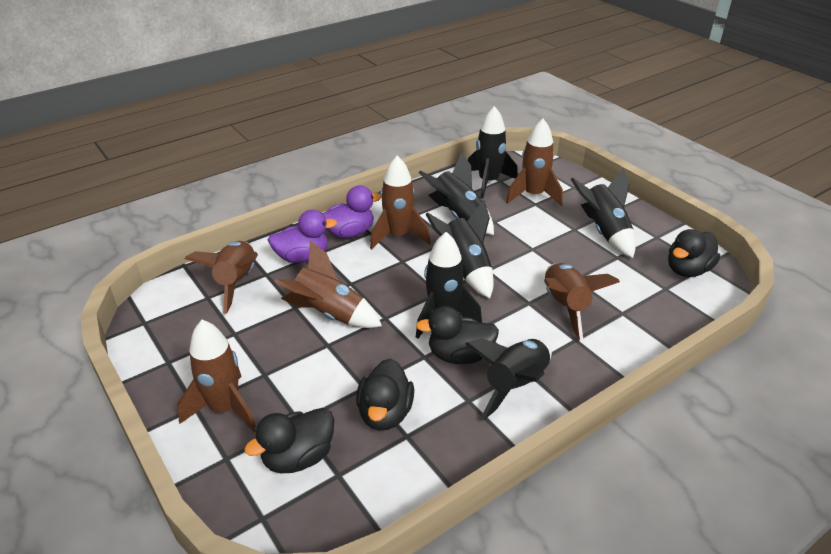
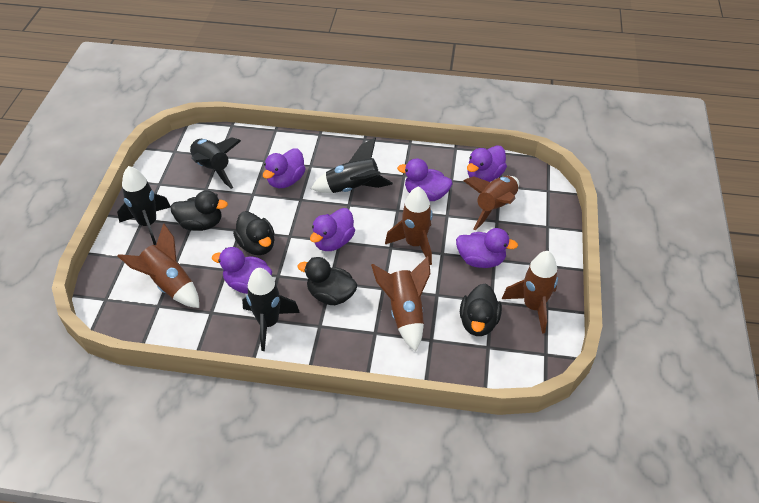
black rocket: 6 -> 4
brown rocket: 6 -> 5
purple duck: 2 -> 6

